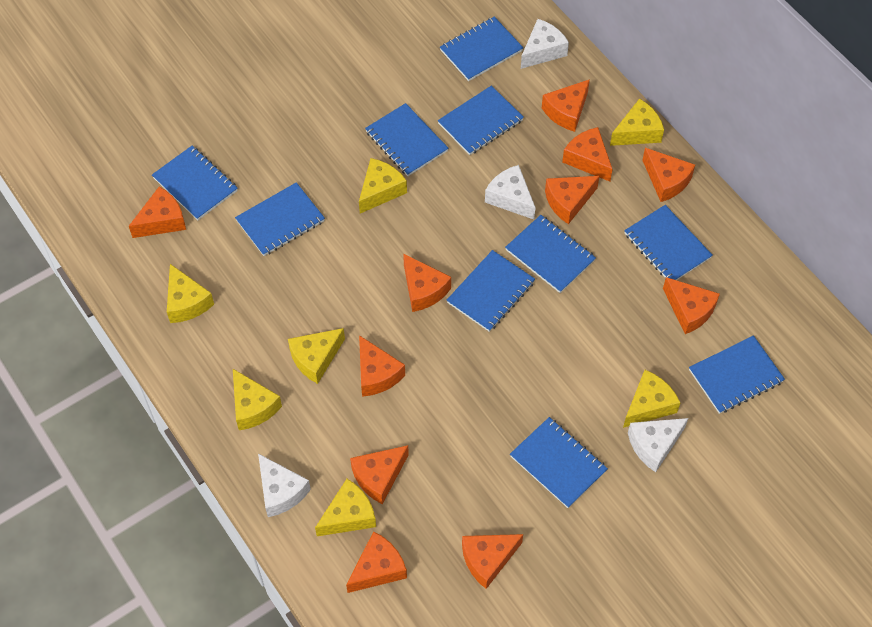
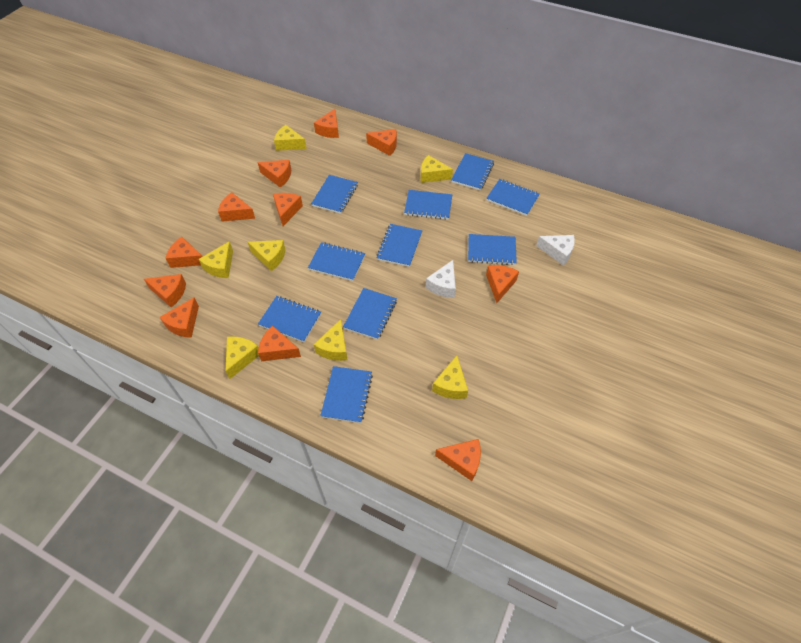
white cheese: 4 -> 2

